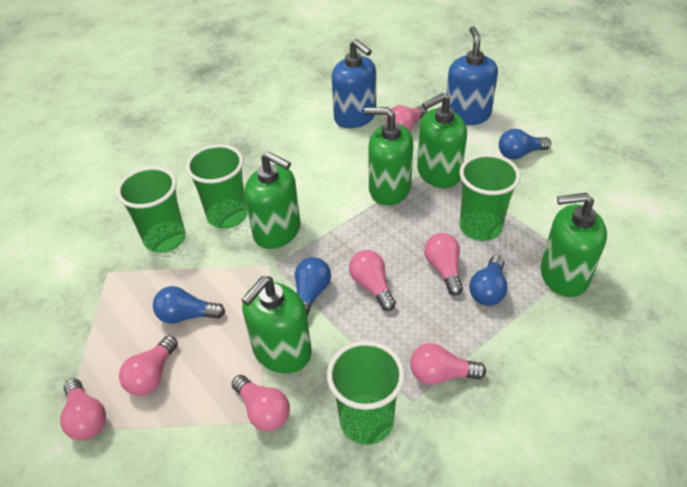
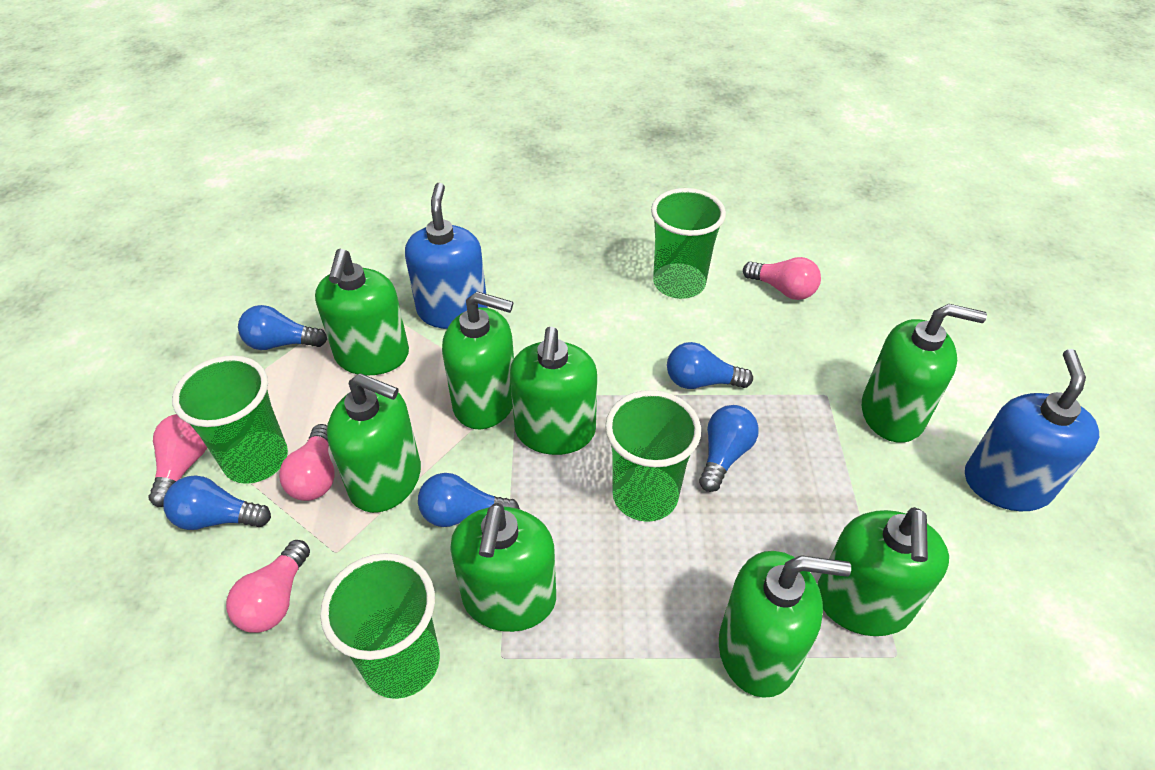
blue light bulb: 4 -> 5
green soap dispenser: 5 -> 8
pink light bulb: 7 -> 4

